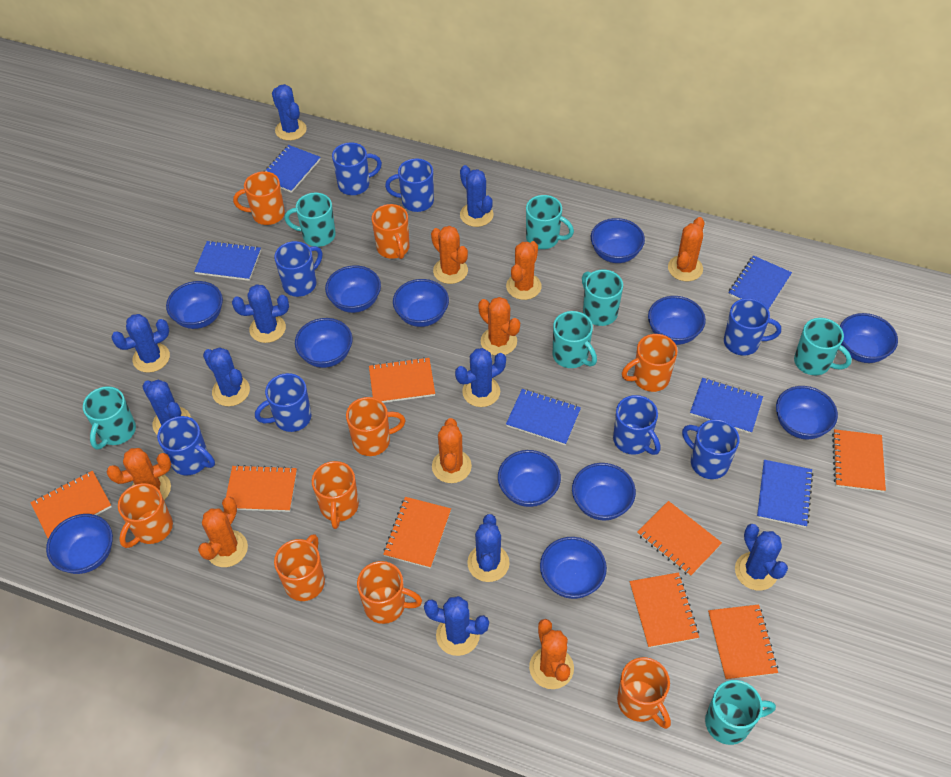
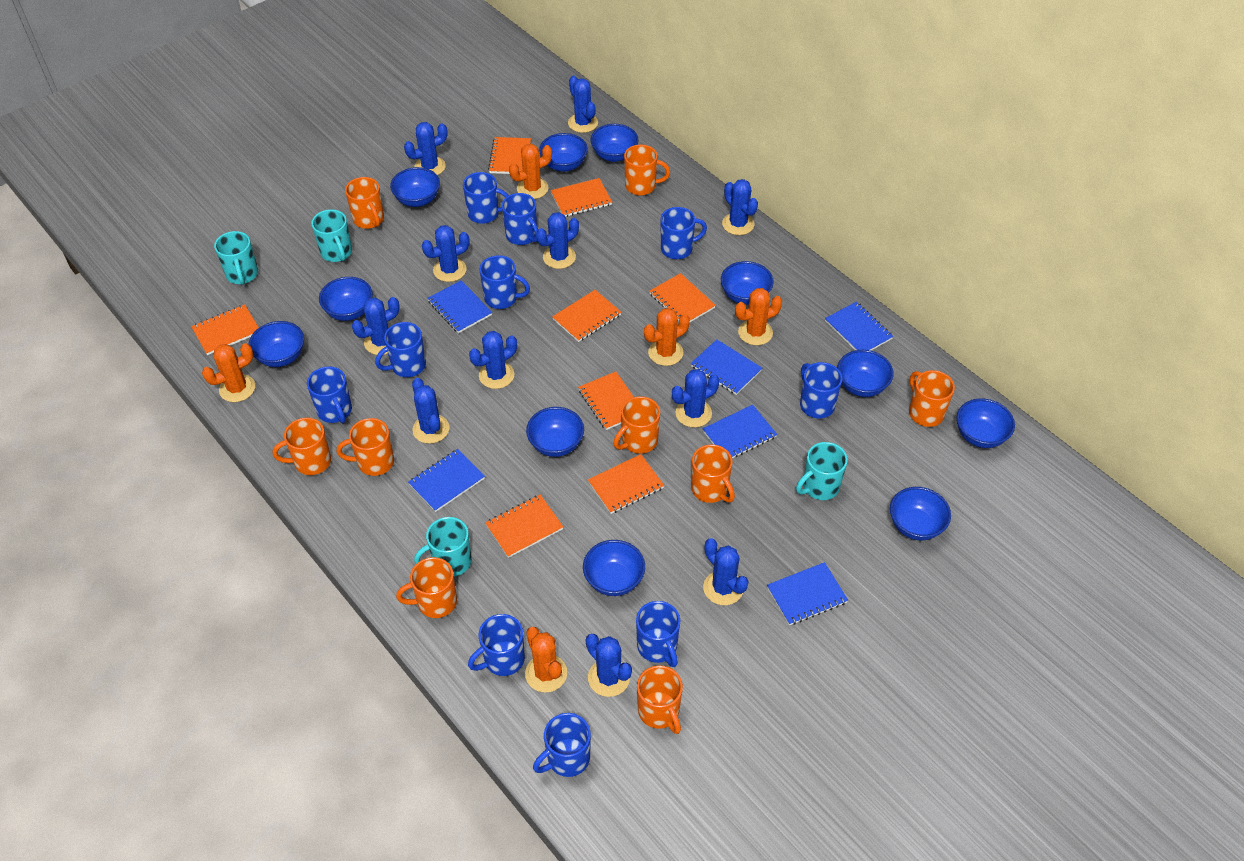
blue bowl: 12 -> 11
blue cactus: 10 -> 11
blue mug: 8 -> 10
orange cactus: 8 -> 5
turquoise mug: 7 -> 4

